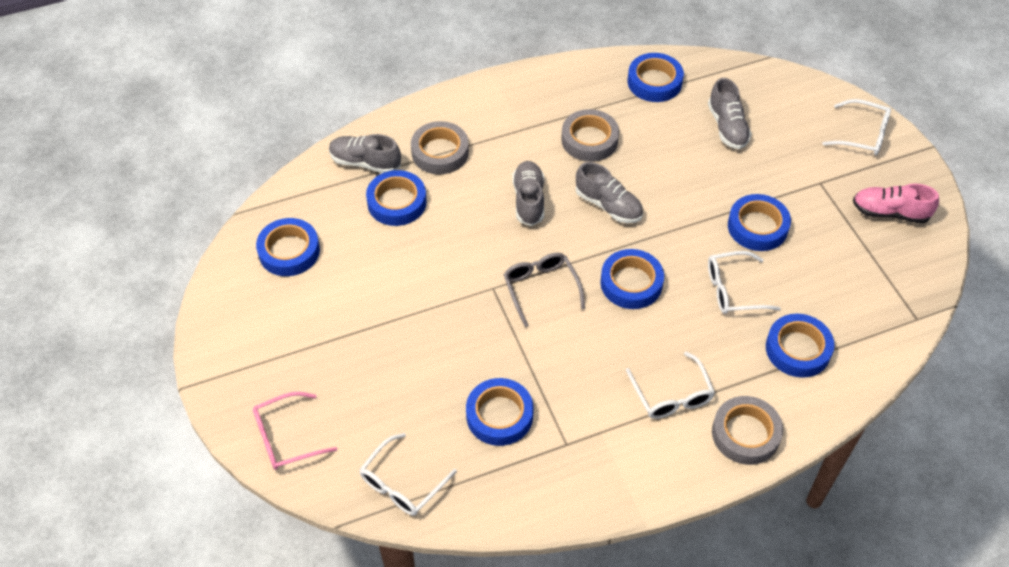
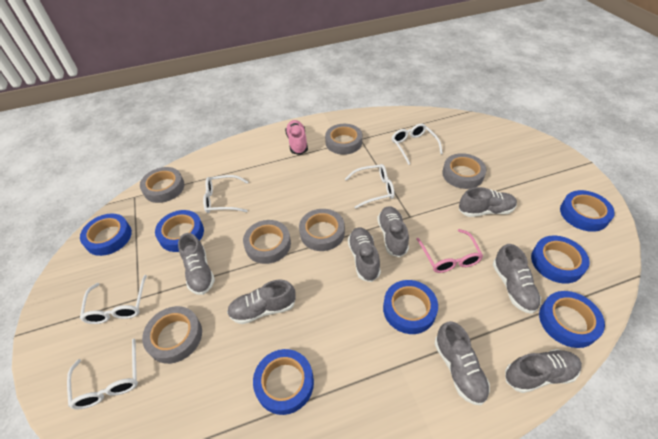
grey glasses: 1 -> 0
grey shoe: 4 -> 8
grey tape: 3 -> 6
white glasses: 4 -> 5

